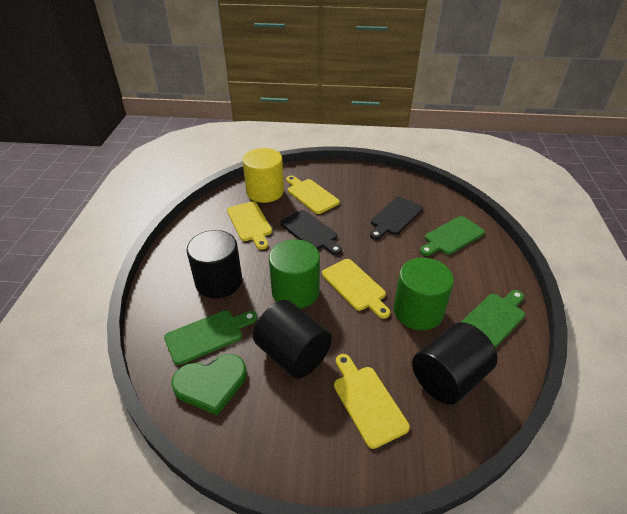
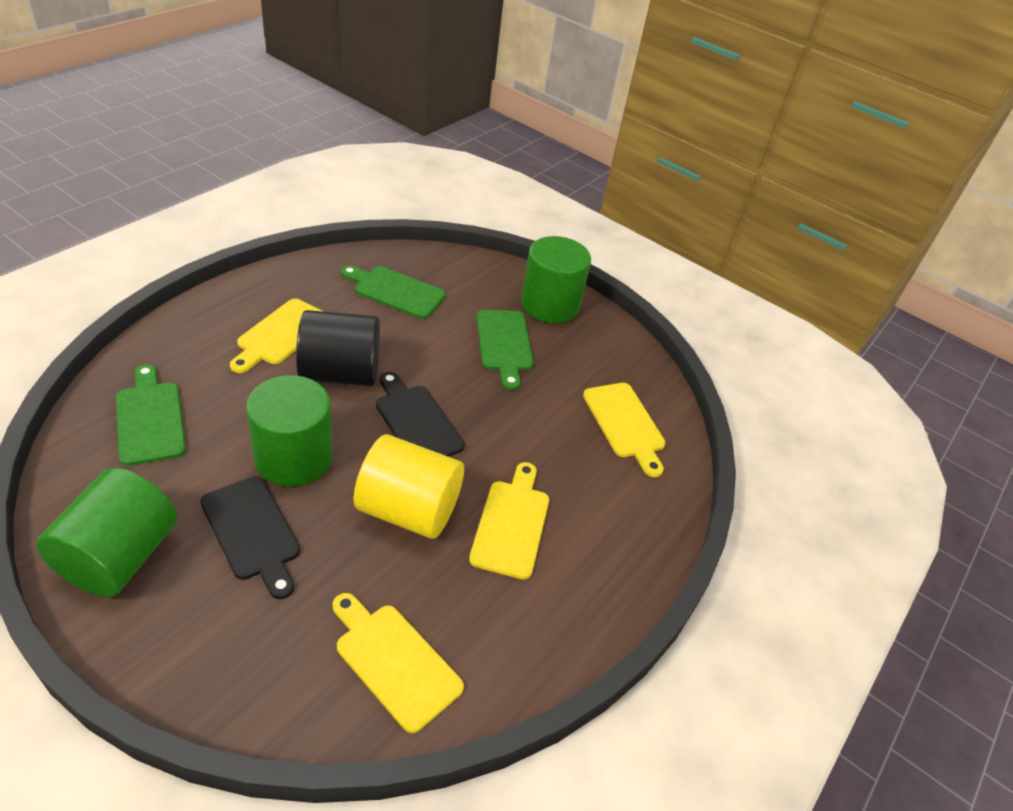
black cylinder: 3 -> 1
green cylinder: 2 -> 3
green heart: 1 -> 0

